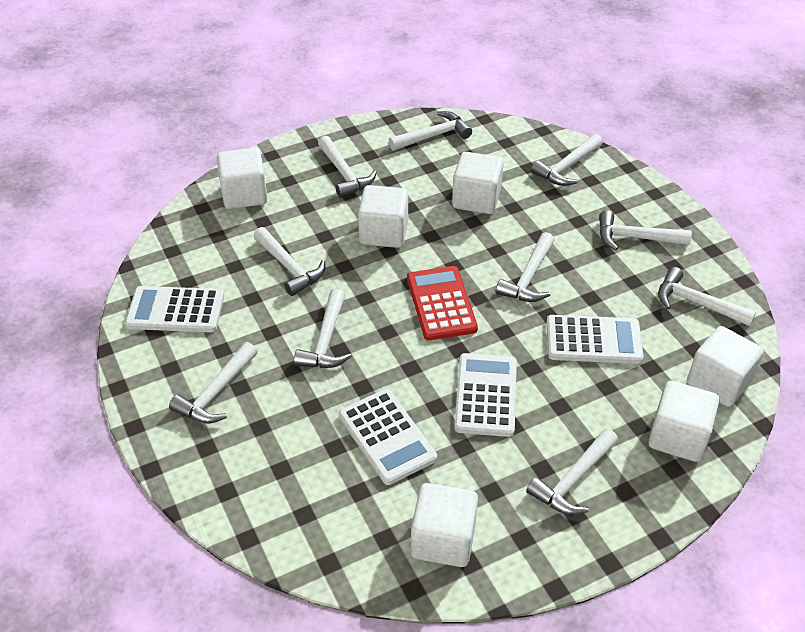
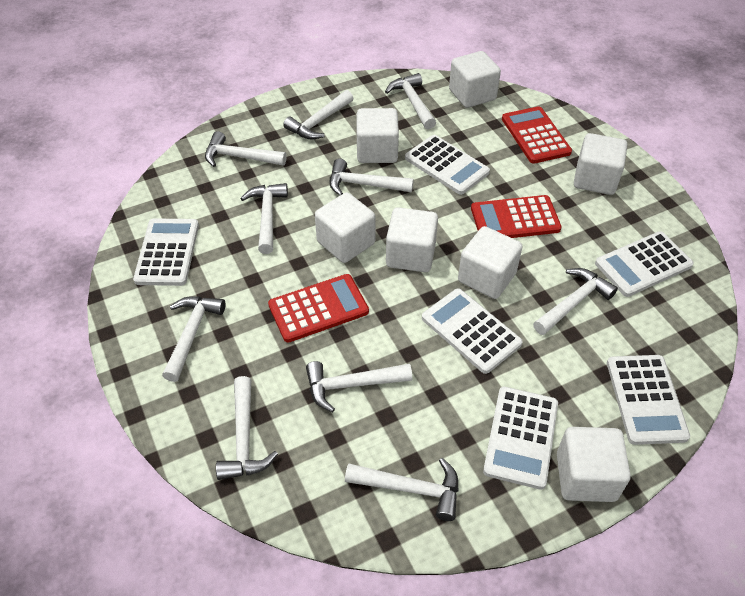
red calculator: 1 -> 3
white calculator: 4 -> 6
white cube: 6 -> 7

